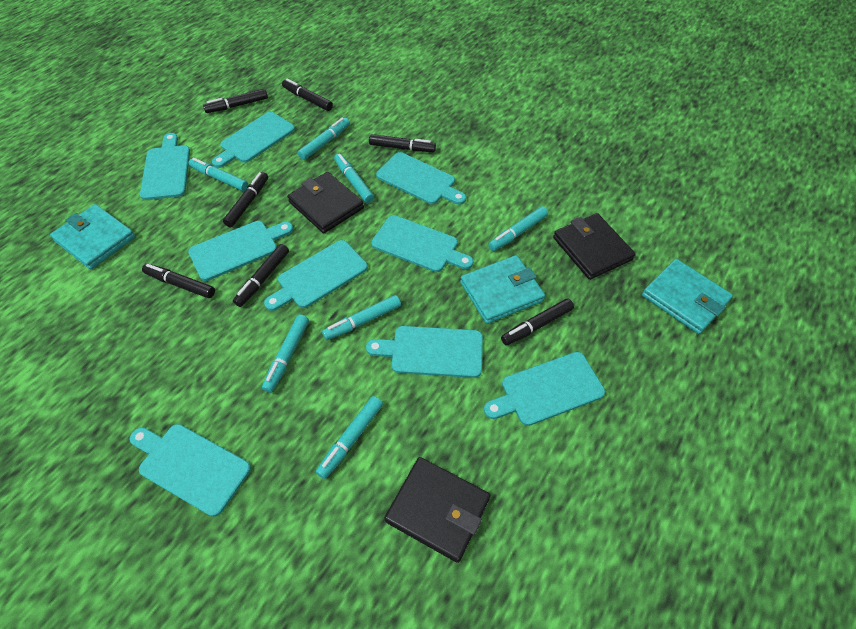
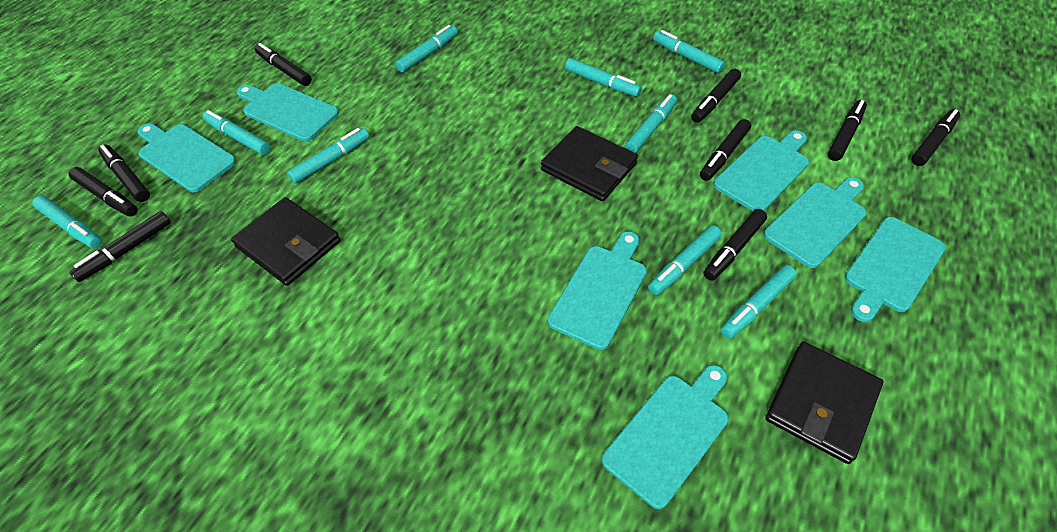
black marker: 7 -> 9
turquoise cutting board: 9 -> 7
turquoise marker: 7 -> 9
turquoise wallet: 3 -> 0

